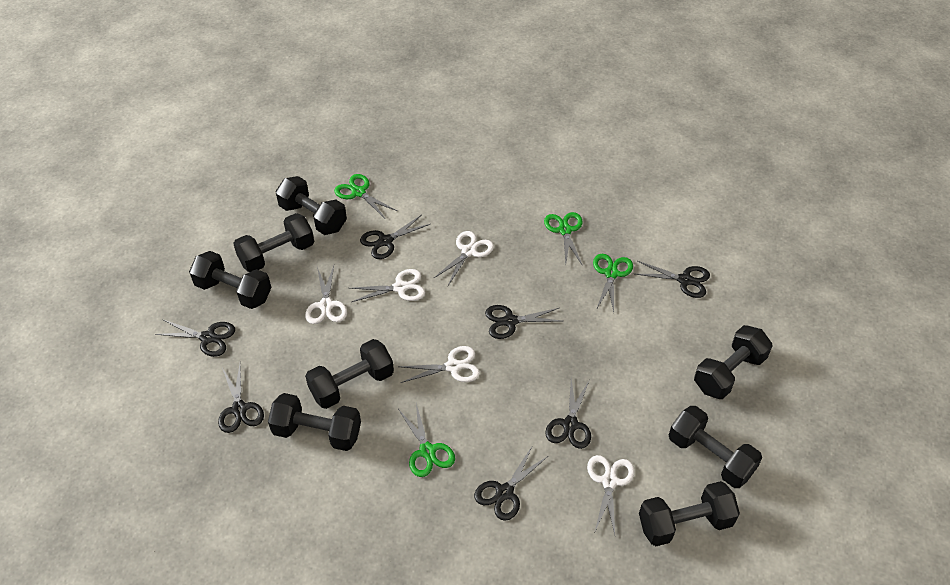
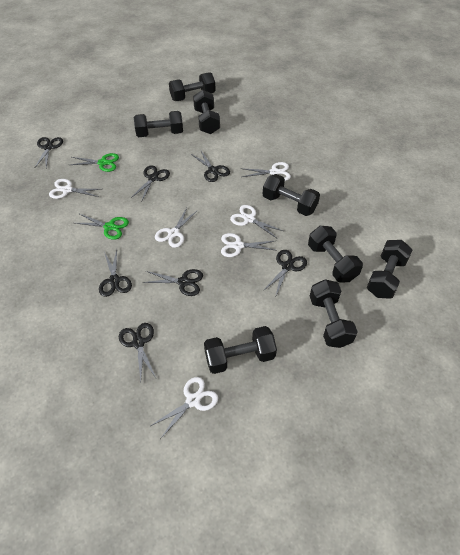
green scissors: 4 -> 2
white scissors: 5 -> 6

